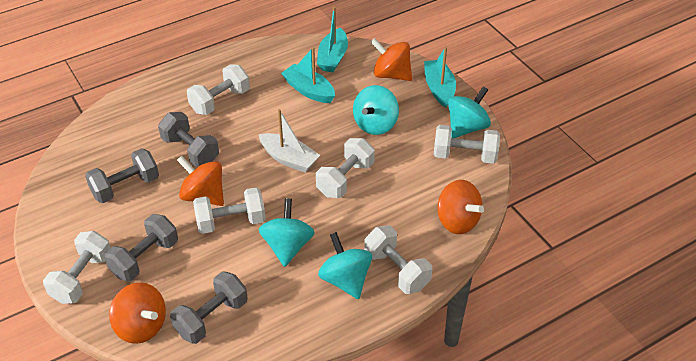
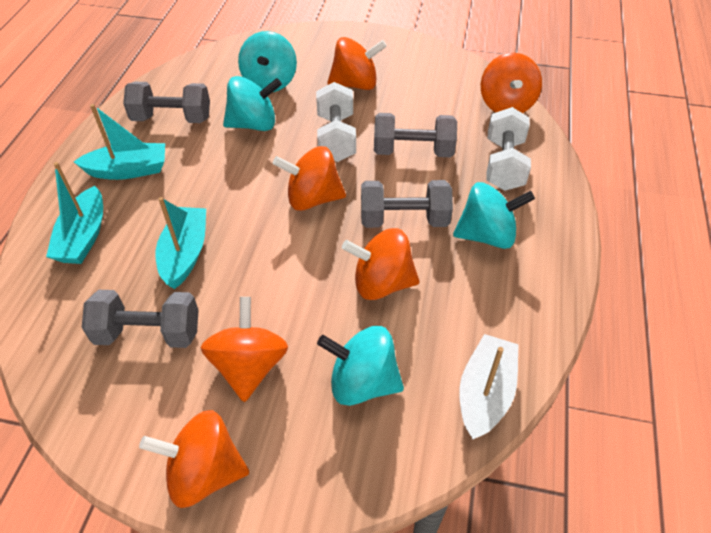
orange spinning top: 4 -> 6
white dumbbell: 6 -> 2

